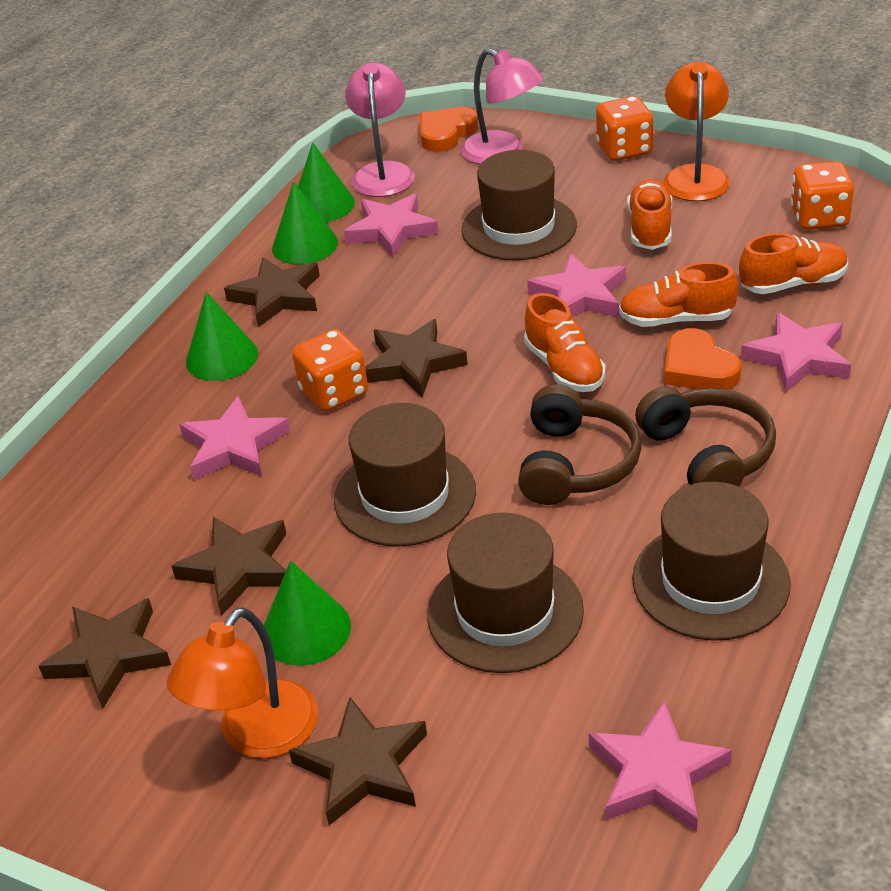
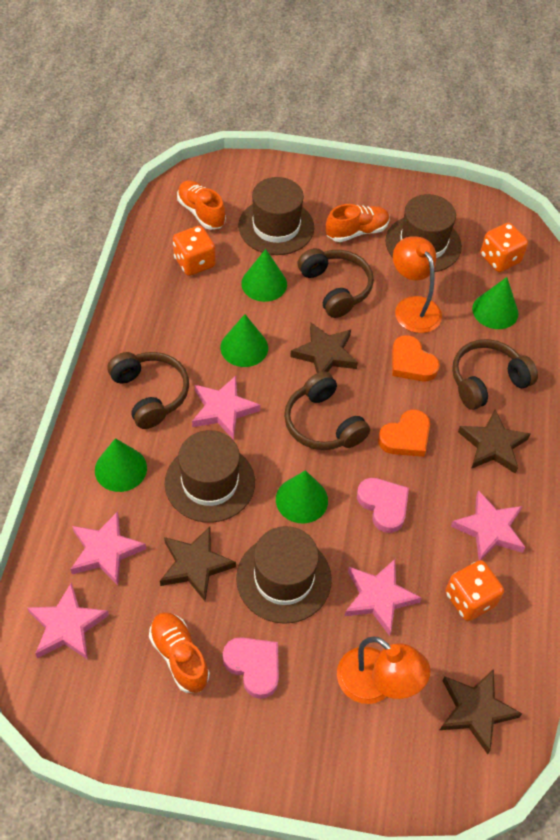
brown headphones: 2 -> 4
brown star: 5 -> 4
green cone: 4 -> 5
orange shoe: 4 -> 3
pink heart: 0 -> 2
pink lamp: 2 -> 0

